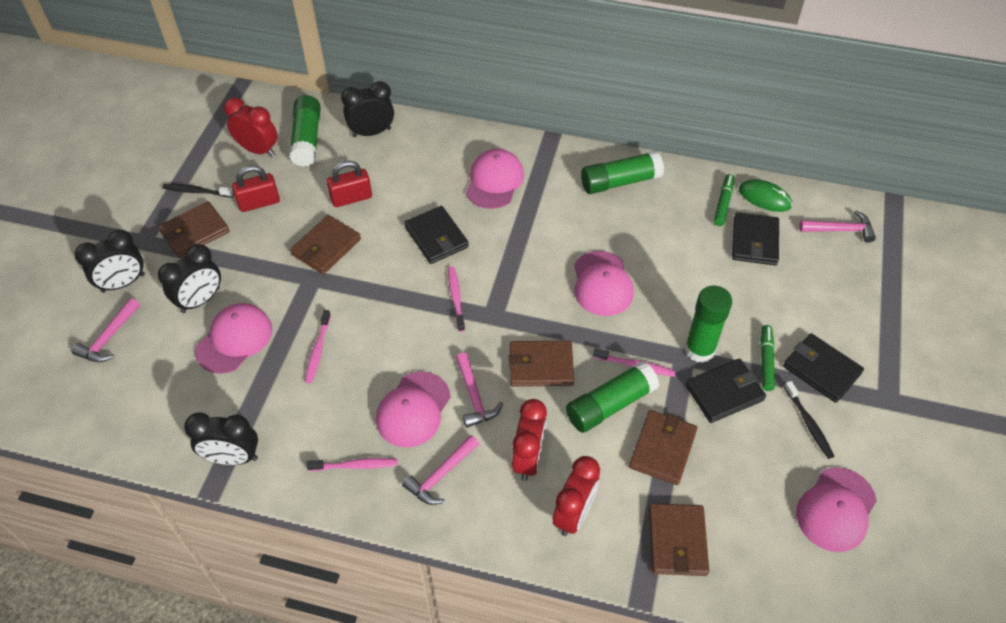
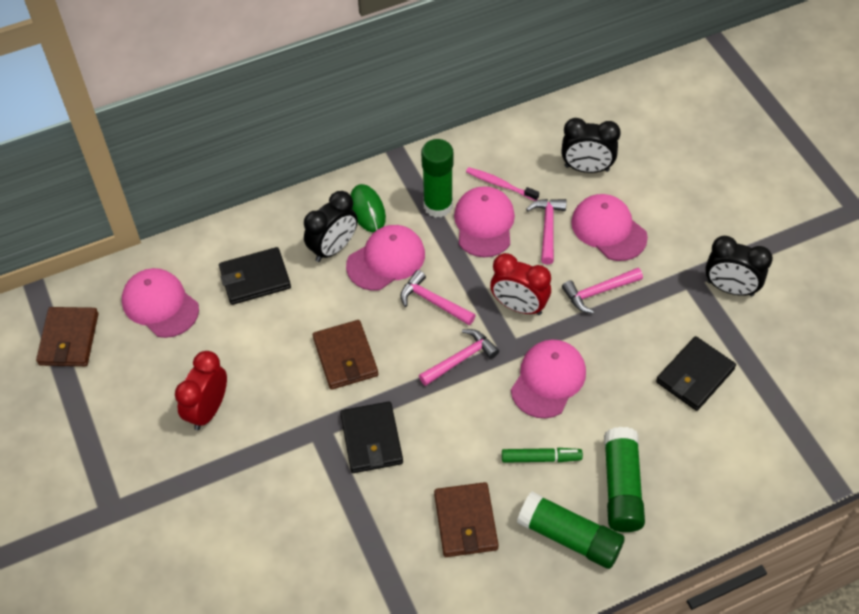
black clock: 4 -> 3
black toothbrush: 2 -> 0
black wallet: 4 -> 3
brown wallet: 5 -> 3
green glue stick: 4 -> 3
green marker: 2 -> 1
pink toothbrush: 4 -> 1
red clock: 3 -> 2
red padlock: 2 -> 0

